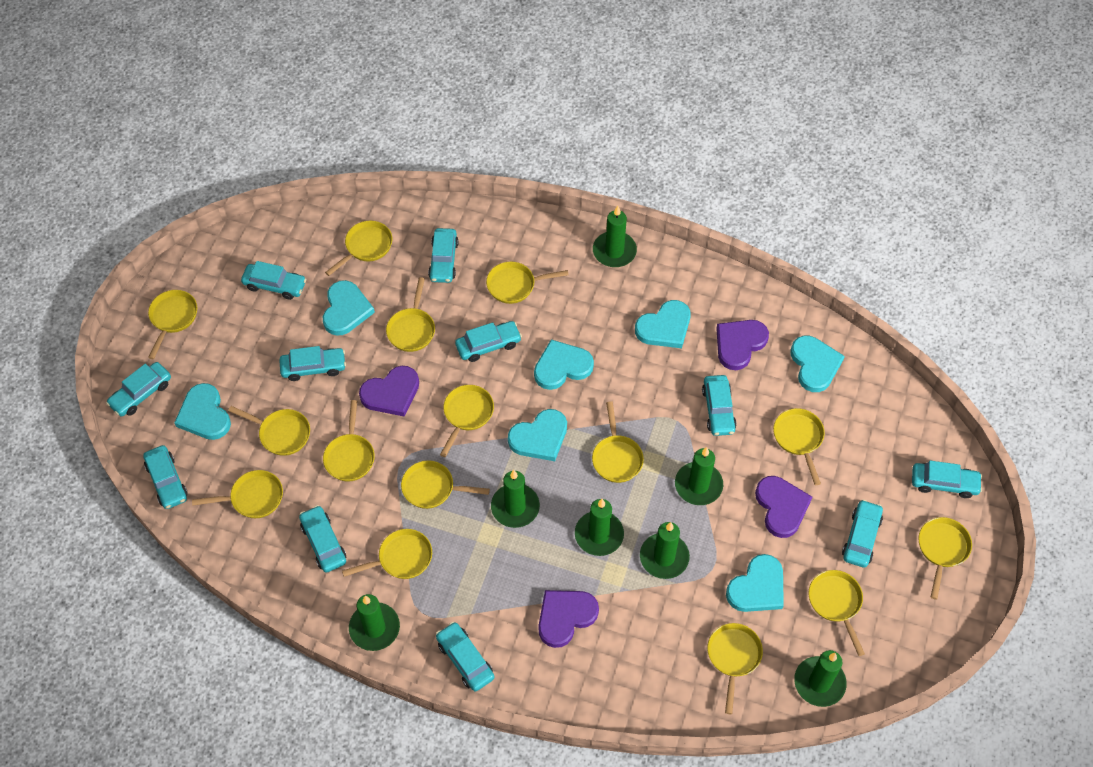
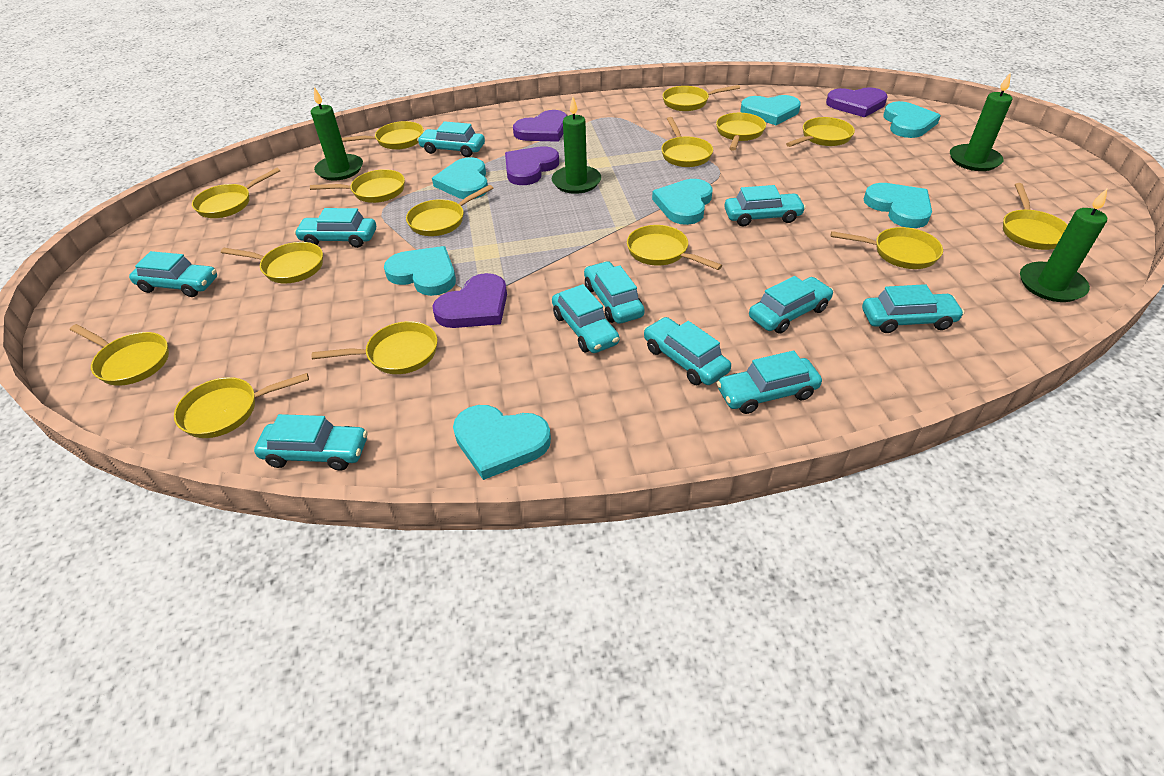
green candle: 7 -> 4

